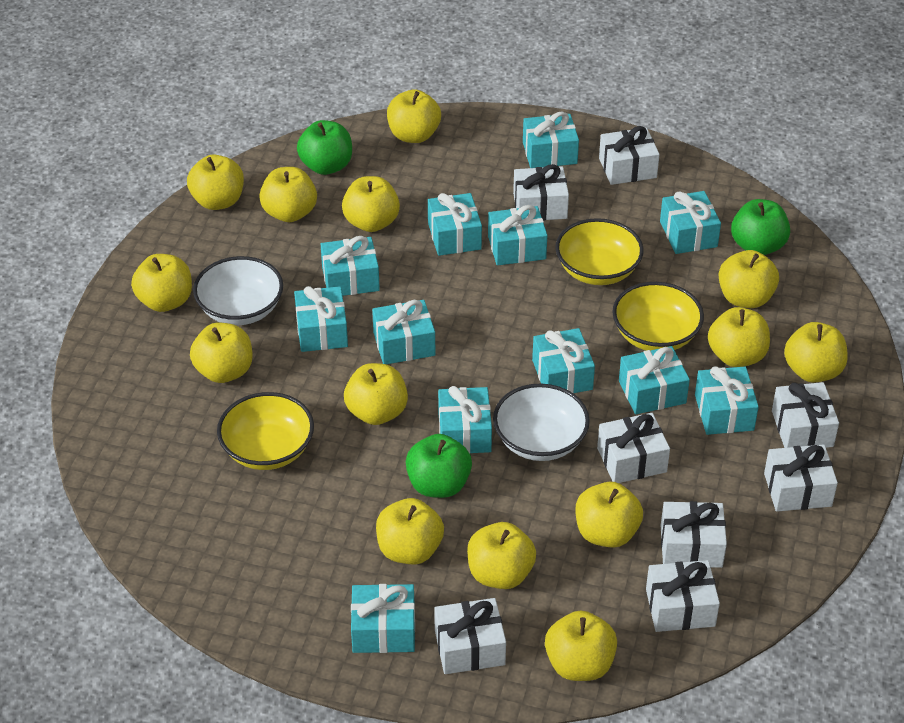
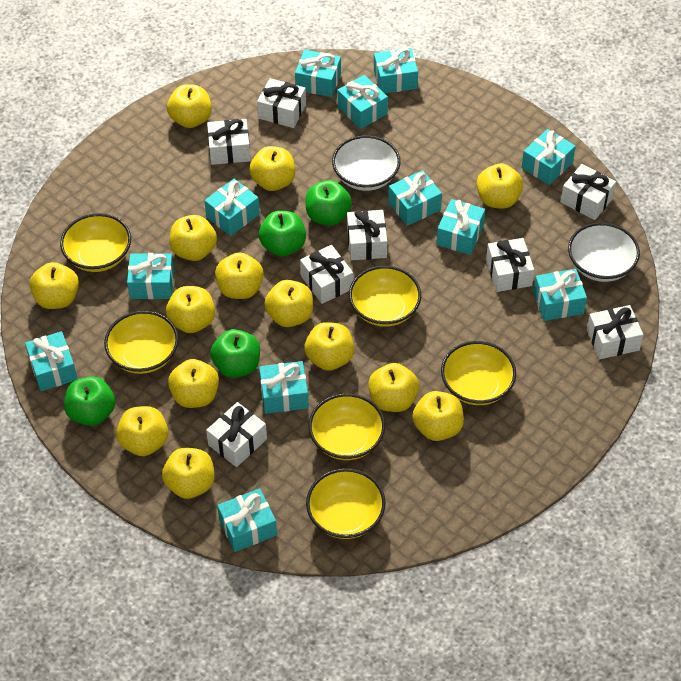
green apple: 3 -> 4
yellow bowl: 3 -> 6

